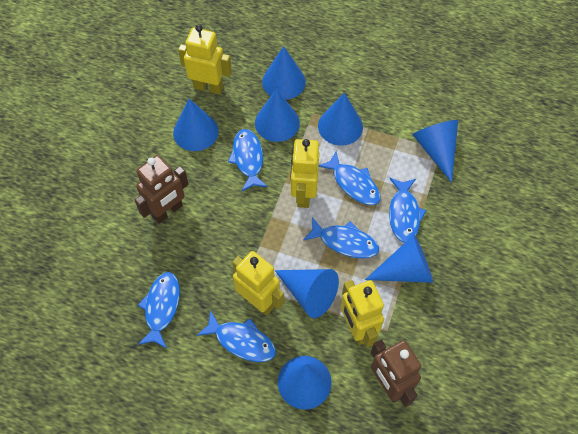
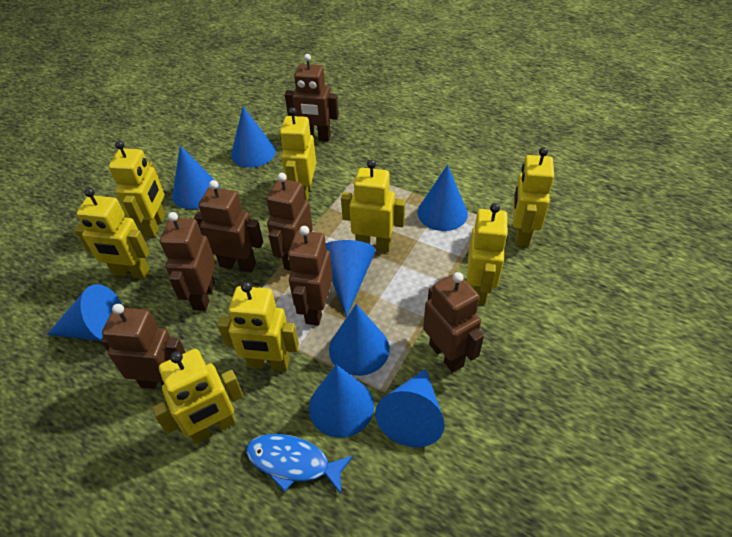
blue fish: 6 -> 1
brown robot: 2 -> 7
yellow robot: 4 -> 8

